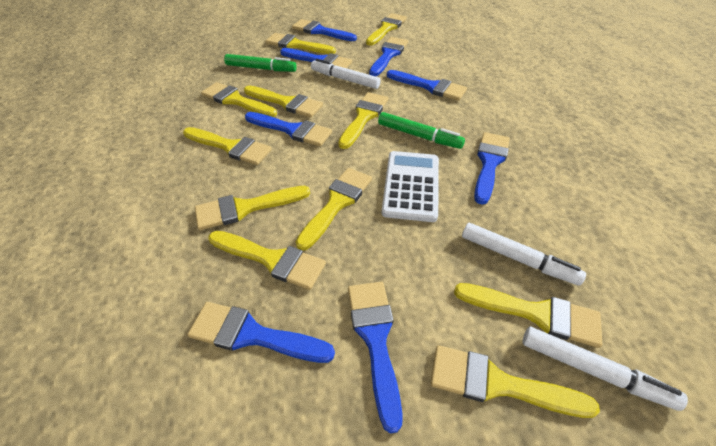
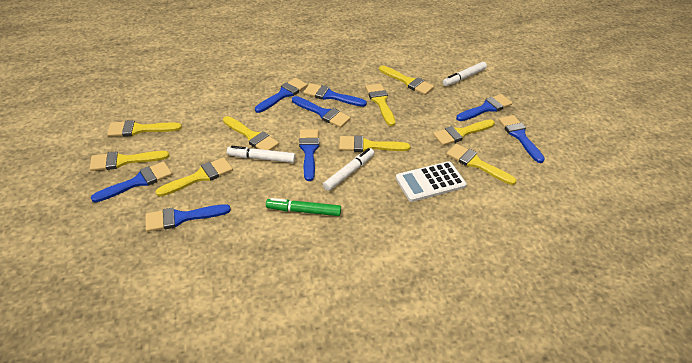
green marker: 2 -> 1
yellow brush: 11 -> 9

